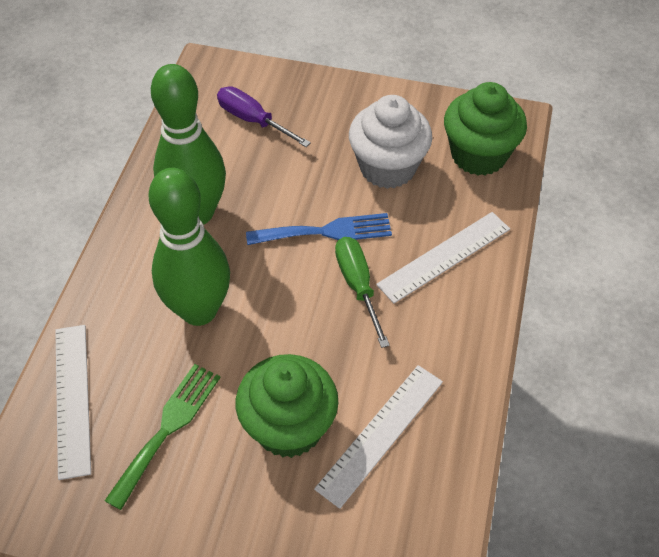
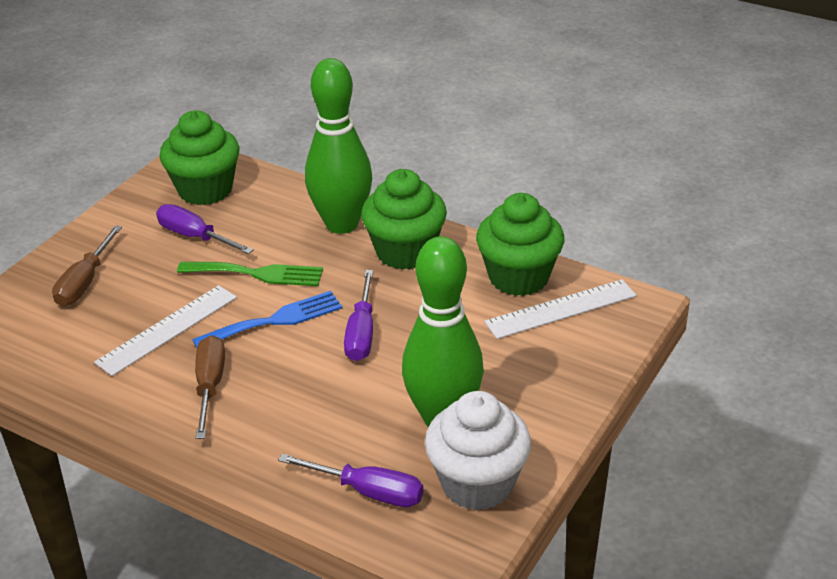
brown screwdriver: 0 -> 2
green cupcake: 2 -> 3
green screwdriver: 1 -> 0
purple screwdriver: 1 -> 3
white ruler: 3 -> 2

